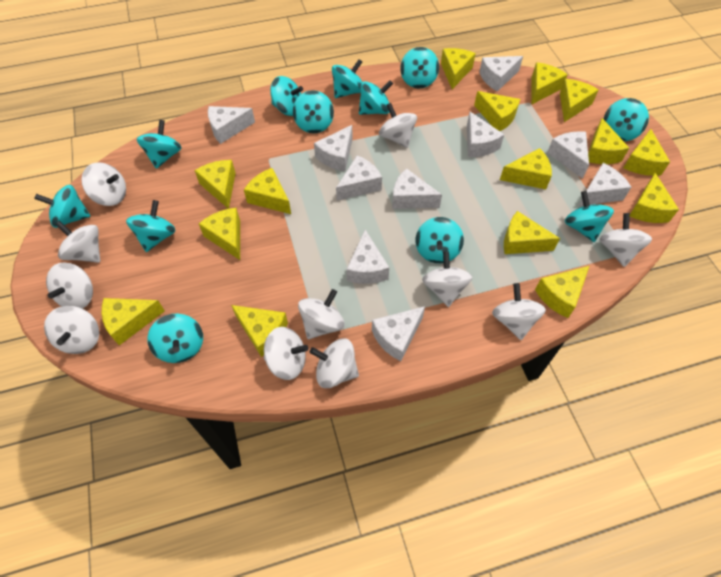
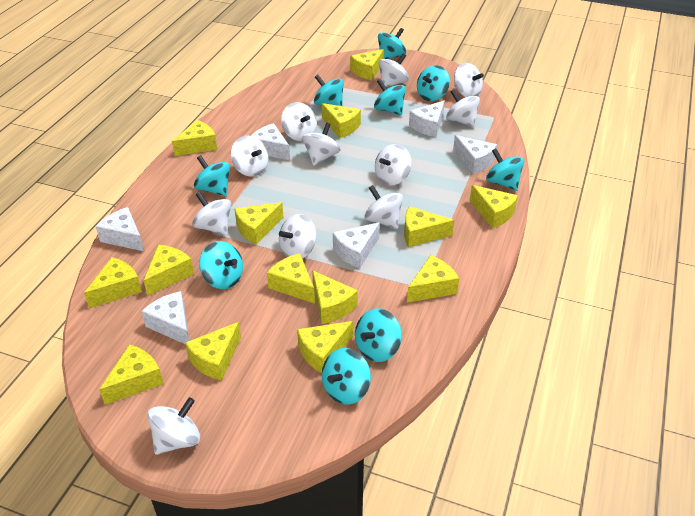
turquoise spinning top: 12 -> 9
white cheese: 10 -> 6
yellow cheese: 15 -> 14

